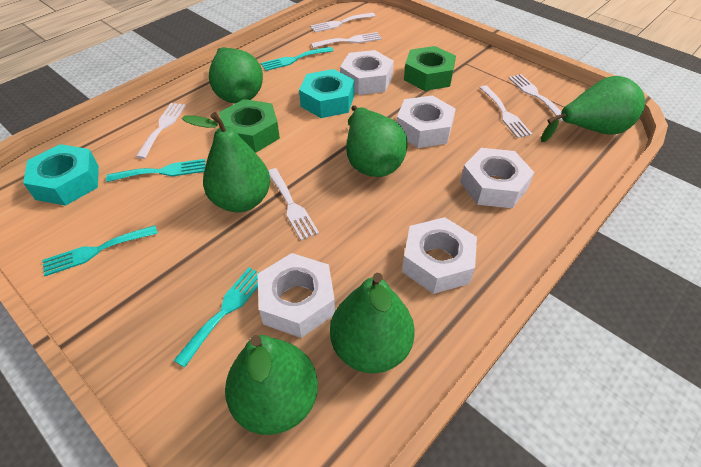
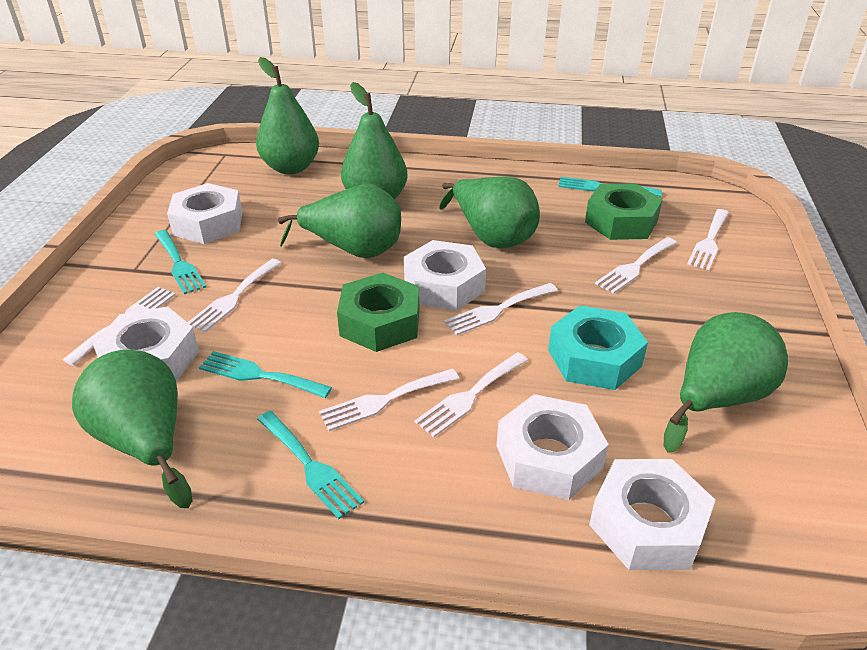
turquoise nut: 2 -> 1
white fork: 6 -> 7

